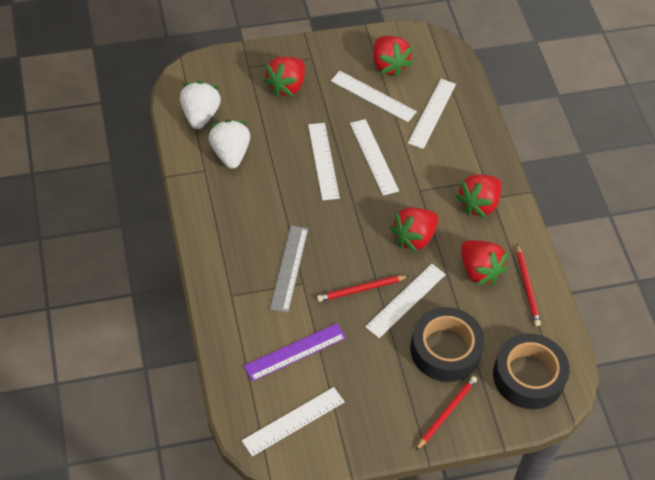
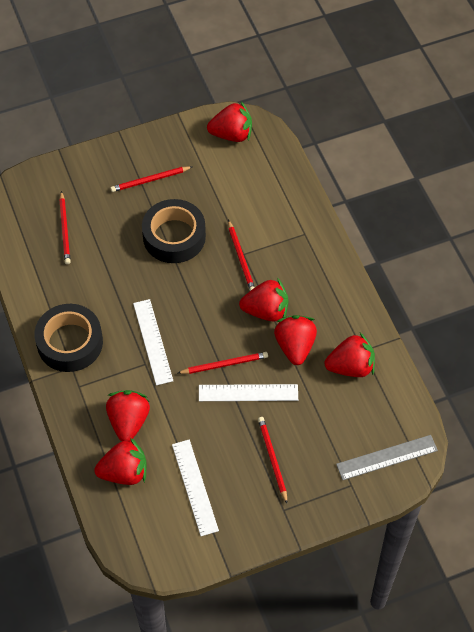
purple ruler: 1 -> 0
red pencil: 3 -> 5
red strawberry: 5 -> 6
white ruler: 6 -> 3
white strawberry: 2 -> 0

